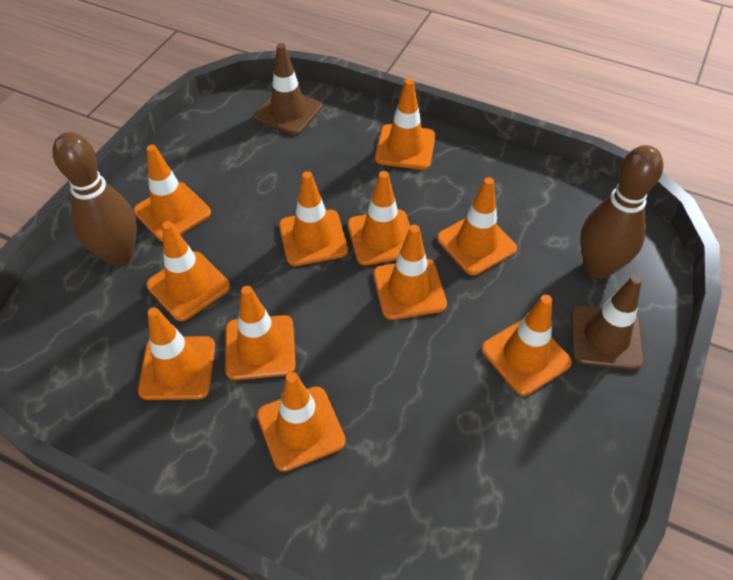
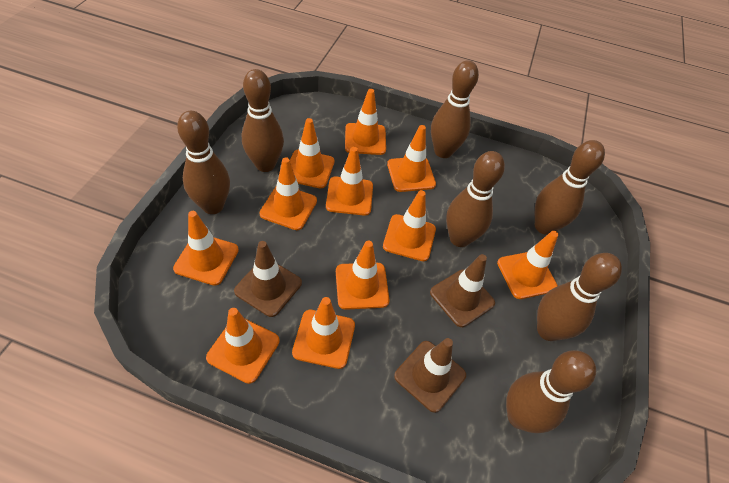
brown bowling pin: 2 -> 7
brown traffic cone: 2 -> 3

